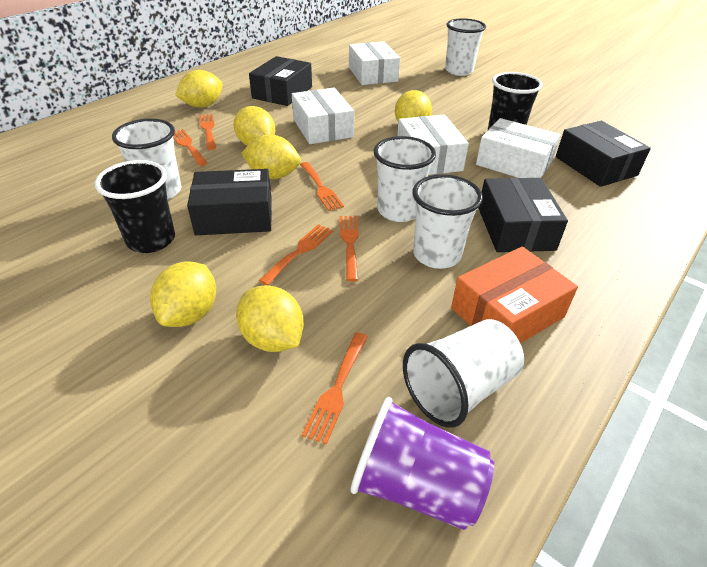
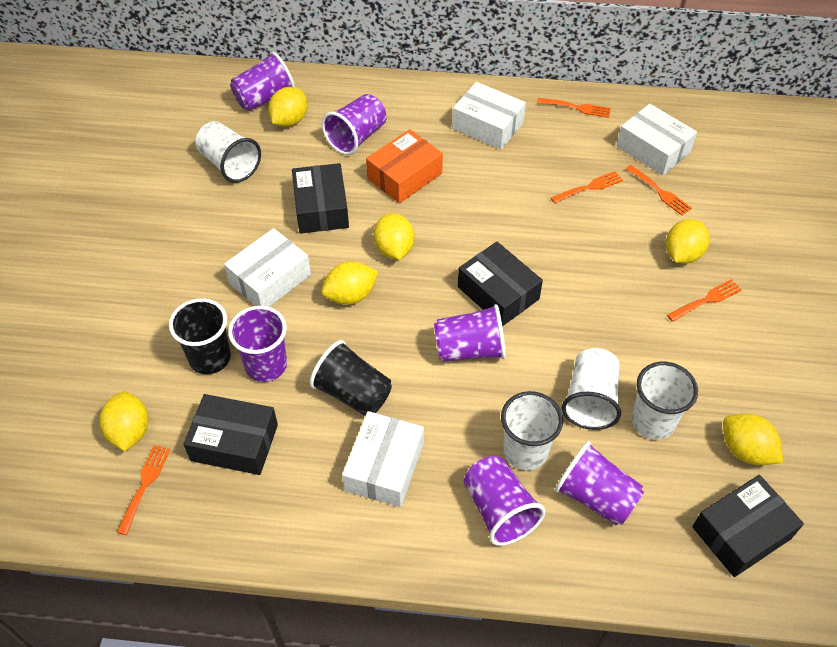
orange fork: 6 -> 5
purple cup: 1 -> 6
white cup: 5 -> 4

